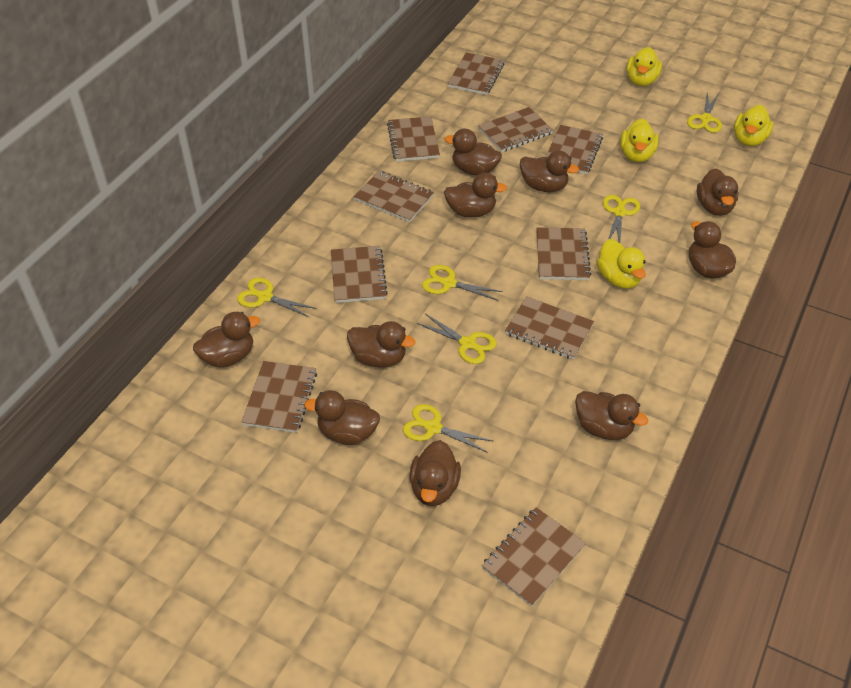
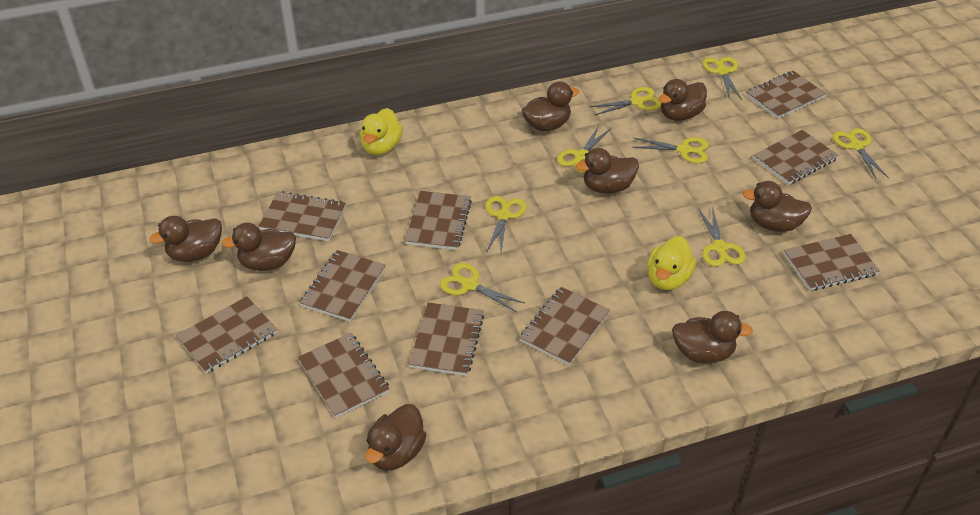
brown duck: 10 -> 8
yellow duck: 4 -> 2
yellow scissors: 6 -> 8

